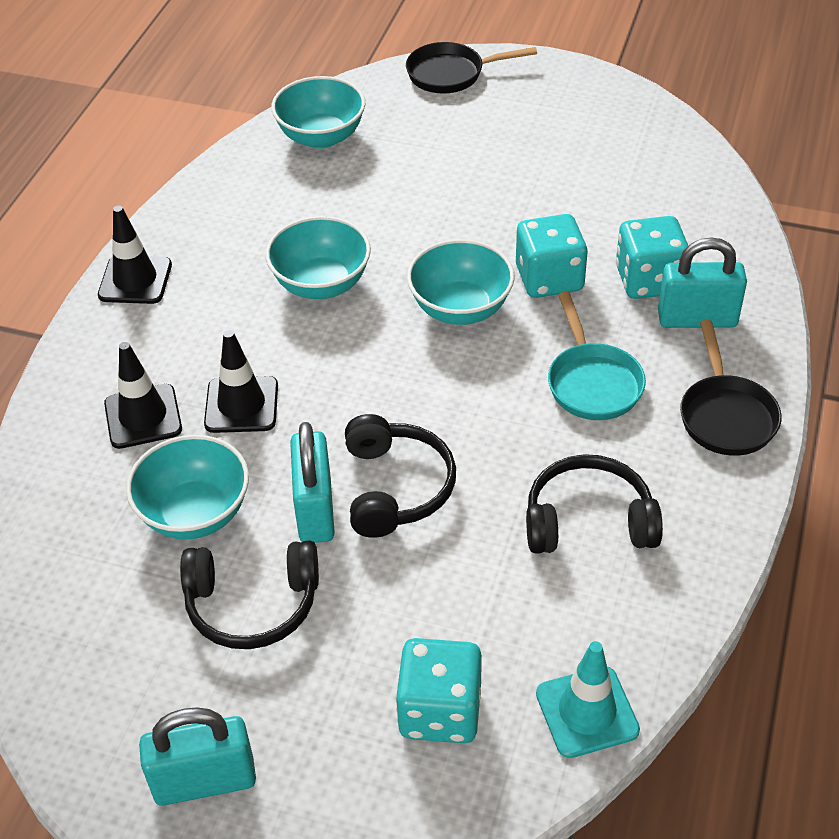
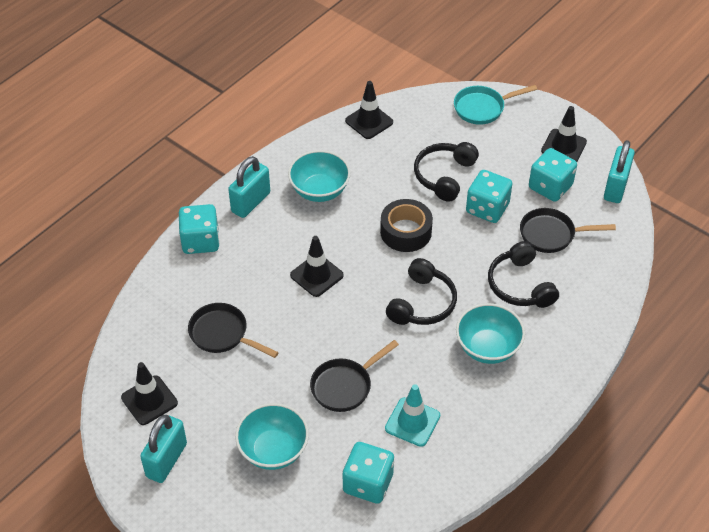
black pan: 2 -> 3
black tape: 0 -> 1
black traffic cone: 3 -> 4
turquoise bowl: 4 -> 3
turquoise dice: 3 -> 4

